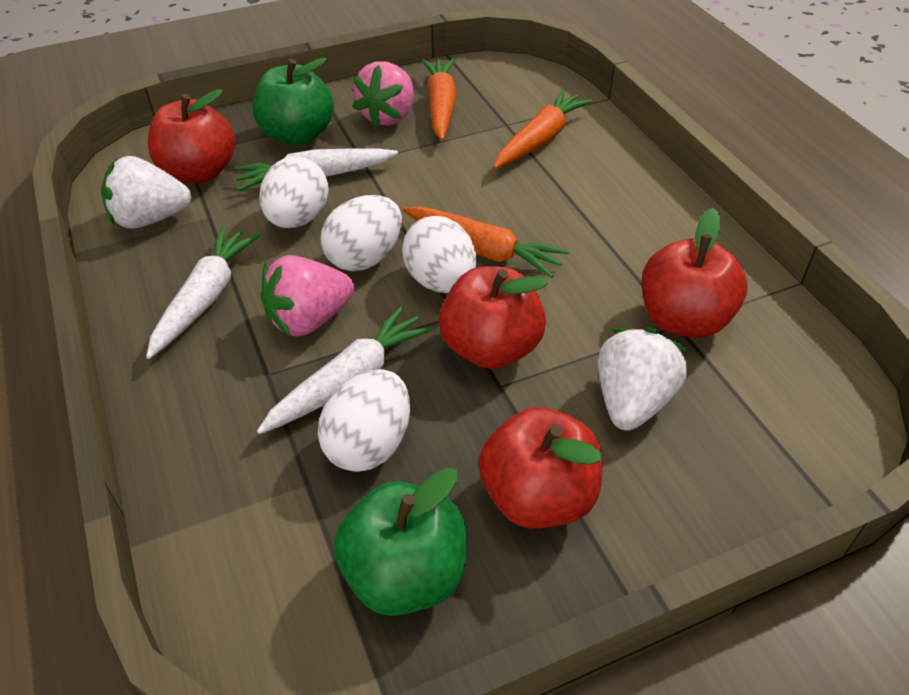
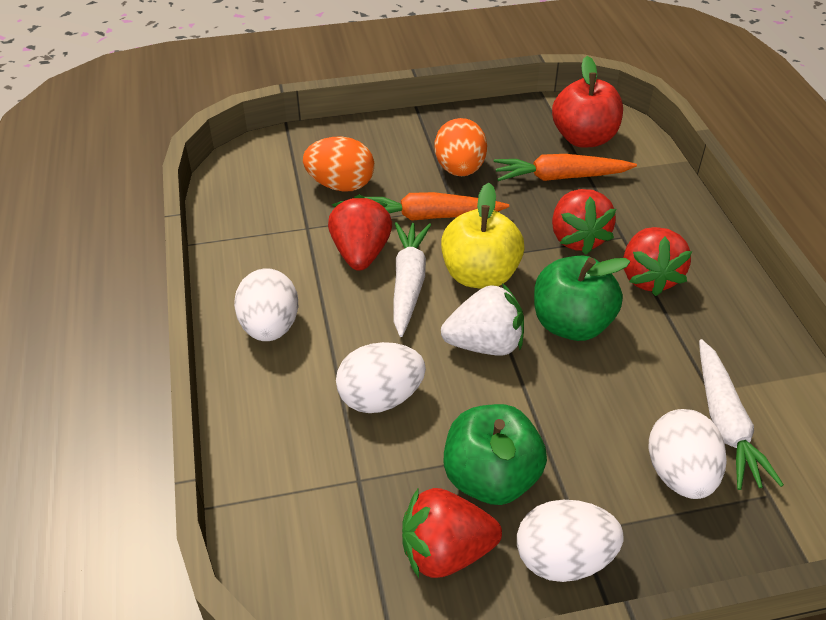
orange carrot: 3 -> 2
orange egg: 0 -> 2
pink strawberry: 2 -> 0
red apple: 4 -> 1
red strawberry: 0 -> 4
white carrot: 3 -> 2
white strawberry: 2 -> 1
yellow apple: 0 -> 1

